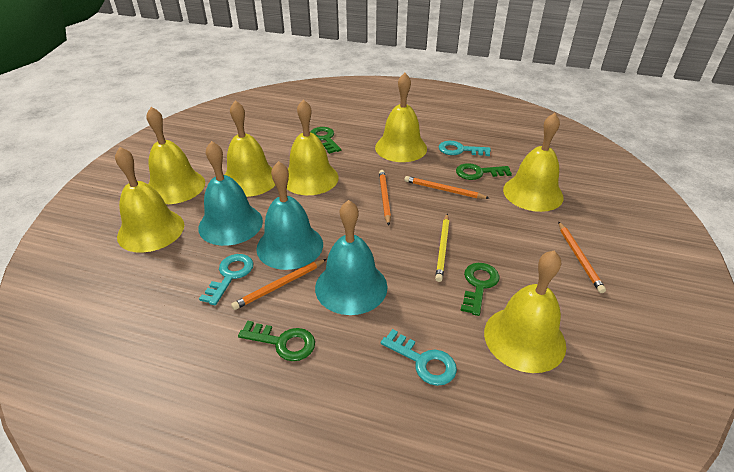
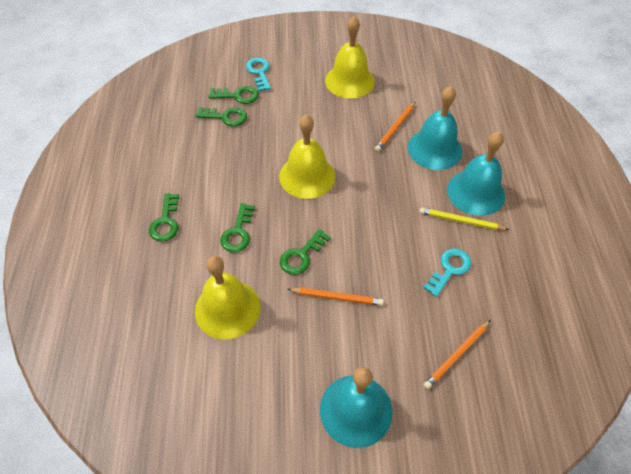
green key: 4 -> 5
orange pencil: 4 -> 3
turquoise key: 3 -> 2
yellow bell: 7 -> 3

